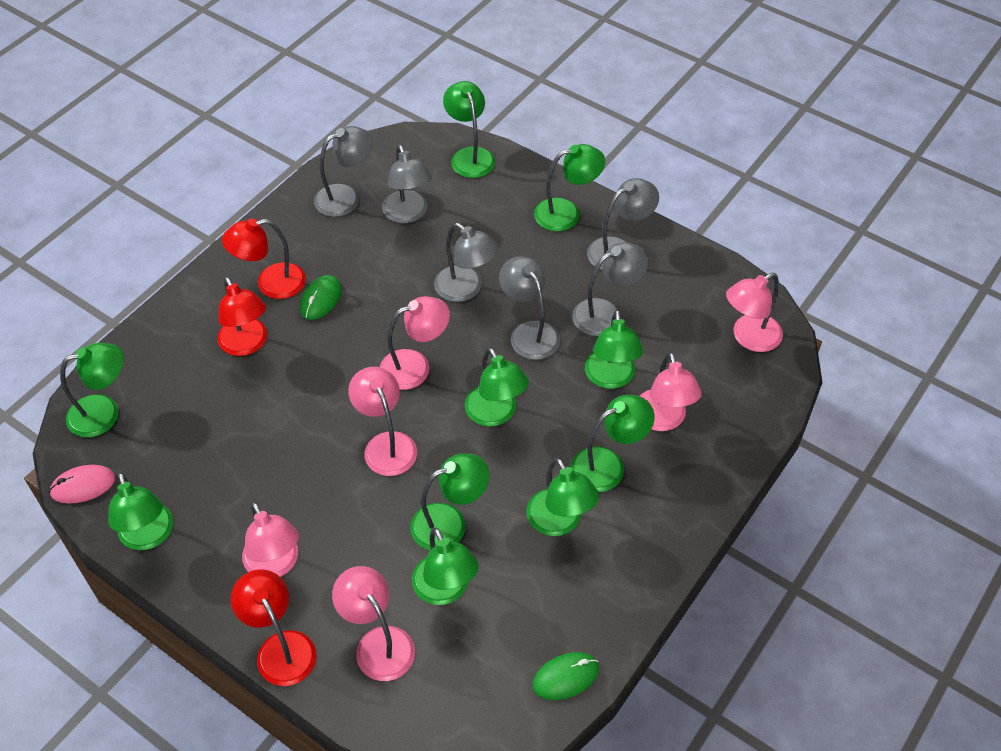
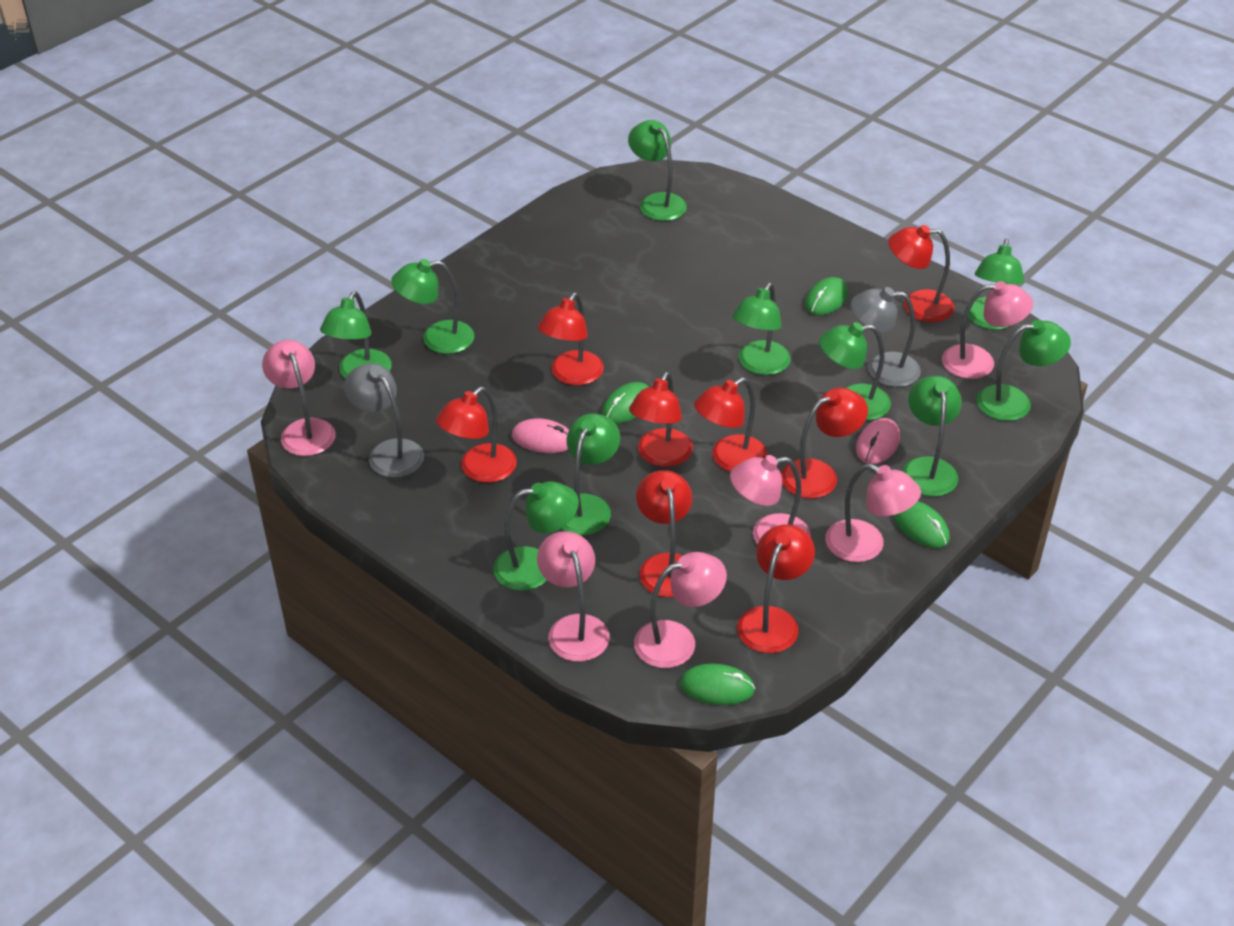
green mouse: 2 -> 4
grey lamp: 6 -> 2
pink mouse: 1 -> 2
red lamp: 3 -> 8

